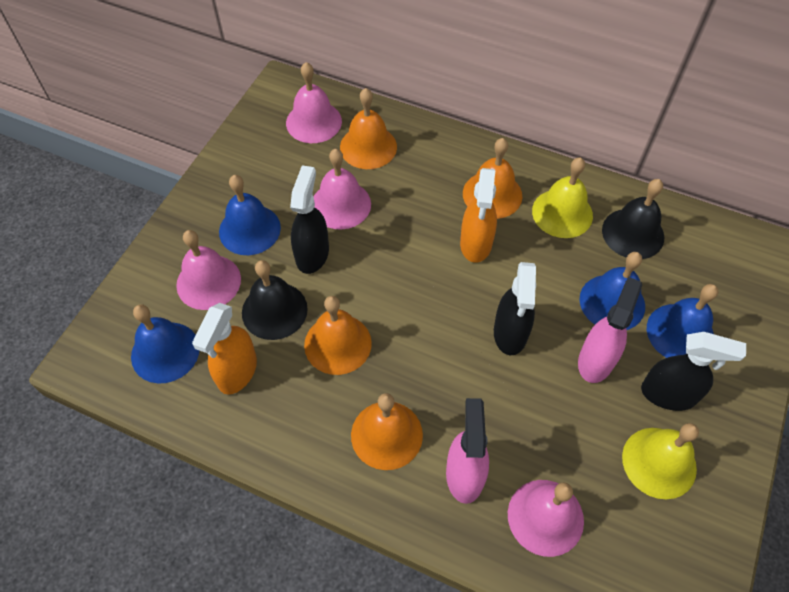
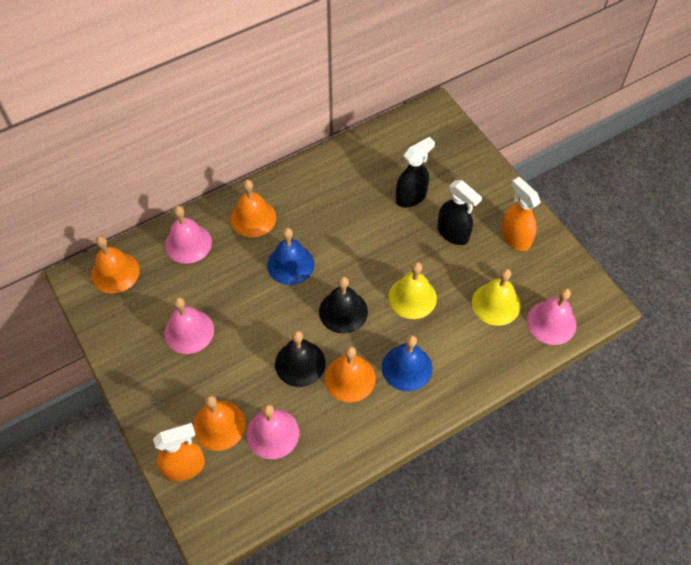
black spray bottle: 3 -> 2
blue bell: 4 -> 2
pink spray bottle: 2 -> 0

